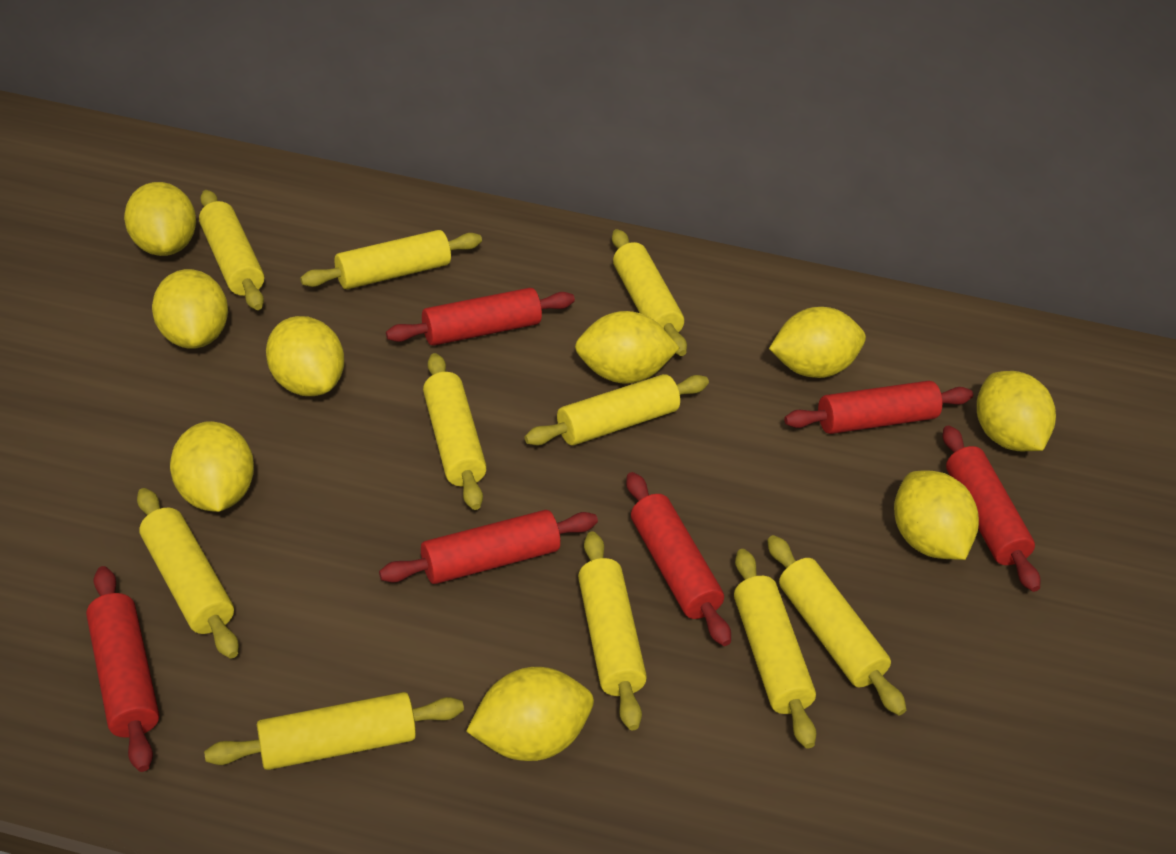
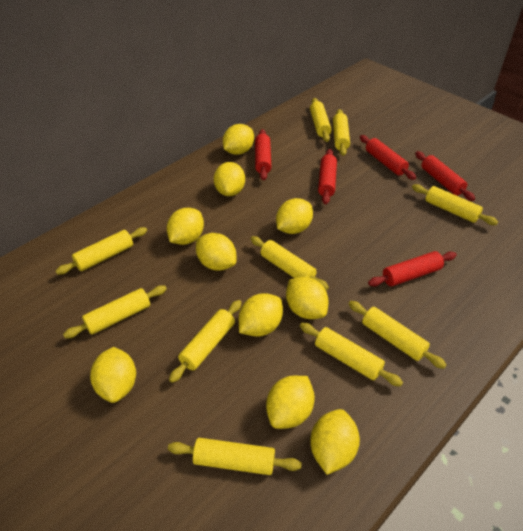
red rolling pin: 6 -> 5
yellow lemon: 9 -> 10

